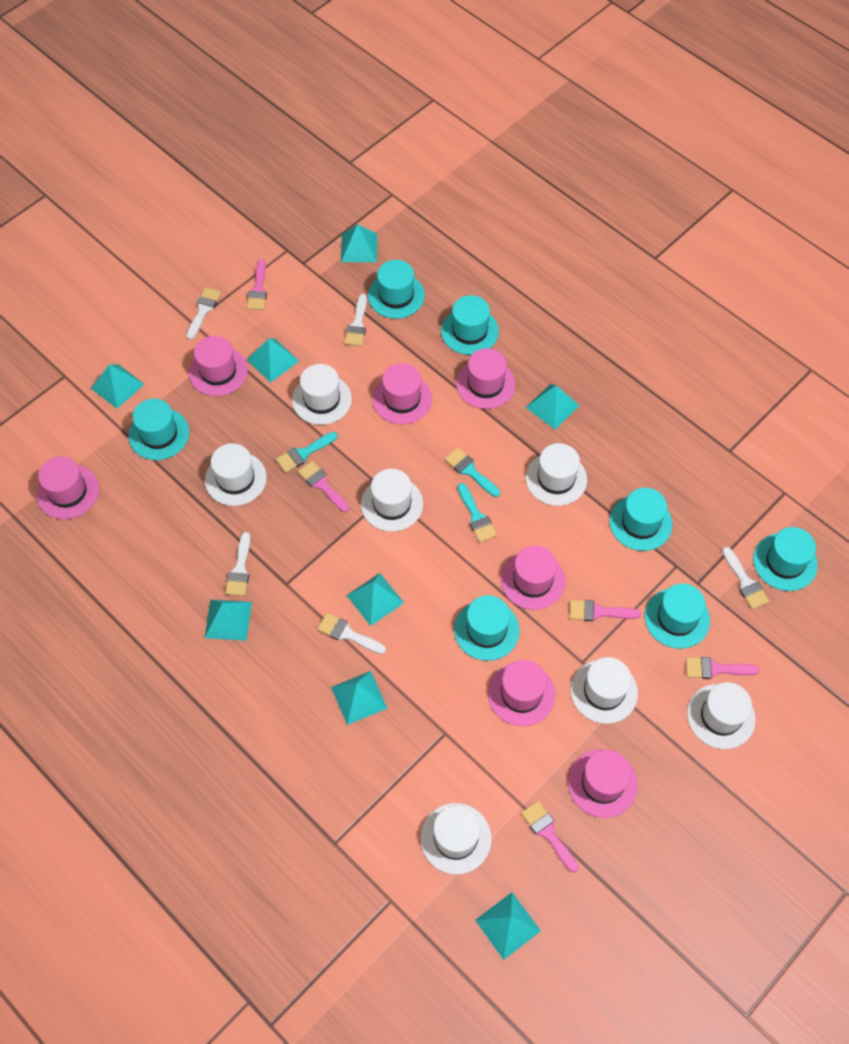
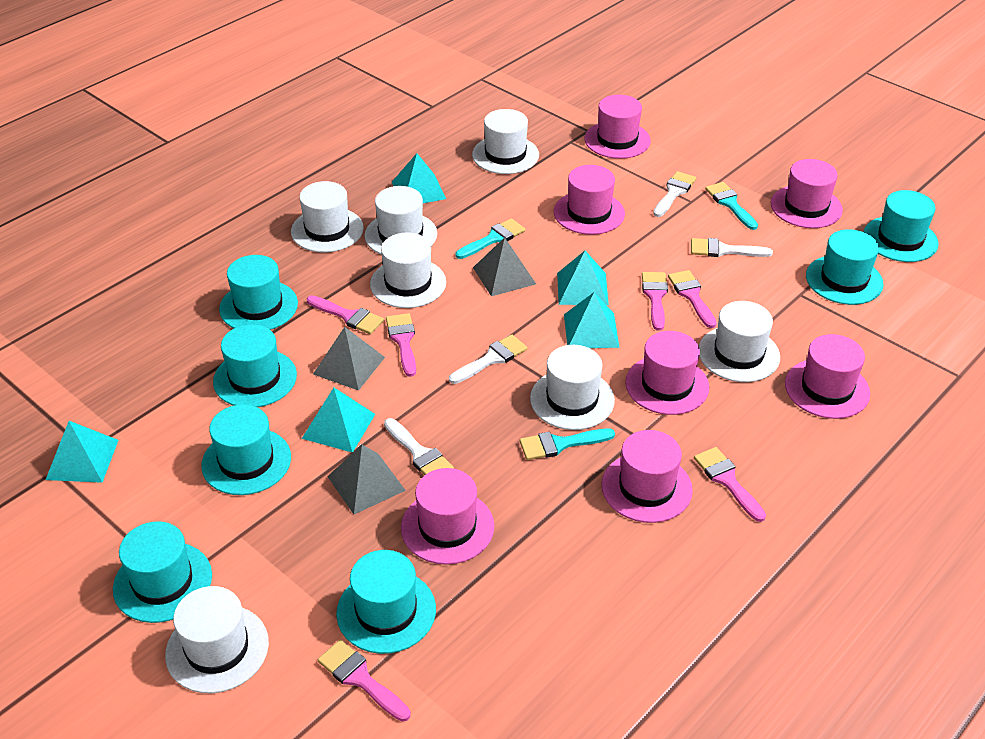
grey pyramid: 0 -> 3
pink brush: 5 -> 6
turquoise pyramid: 8 -> 5
white brush: 5 -> 4

